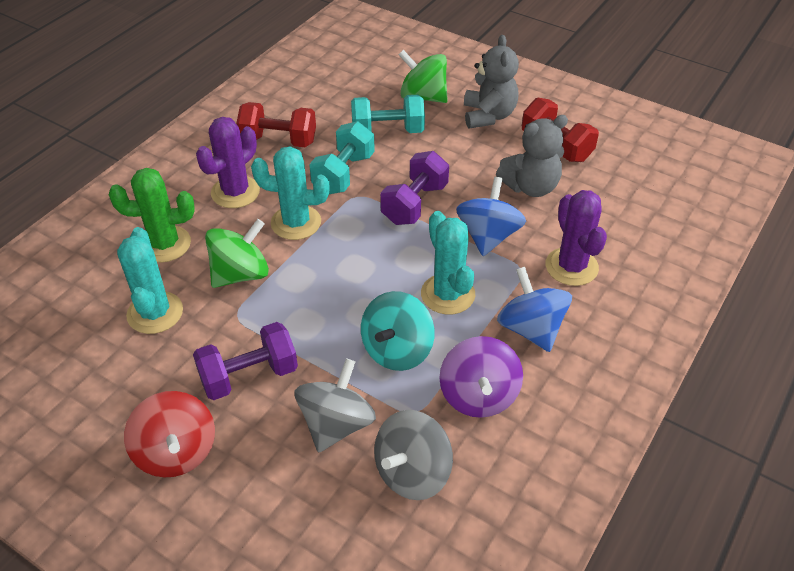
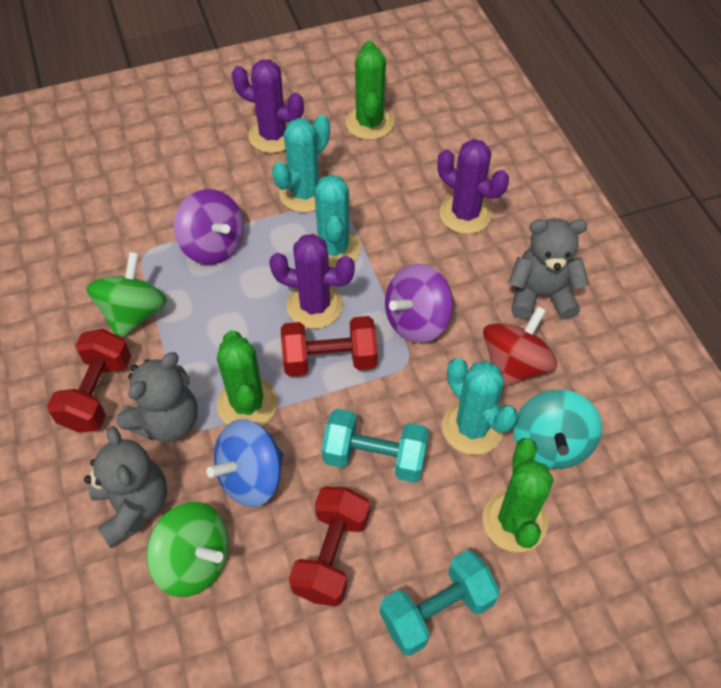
blue spinning top: 2 -> 1
green cactus: 1 -> 3
grey spinning top: 2 -> 0
grey teddy bear: 2 -> 3
purple cactus: 2 -> 3
purple dumbbell: 2 -> 0
purple spinning top: 1 -> 2
red dumbbell: 2 -> 3

